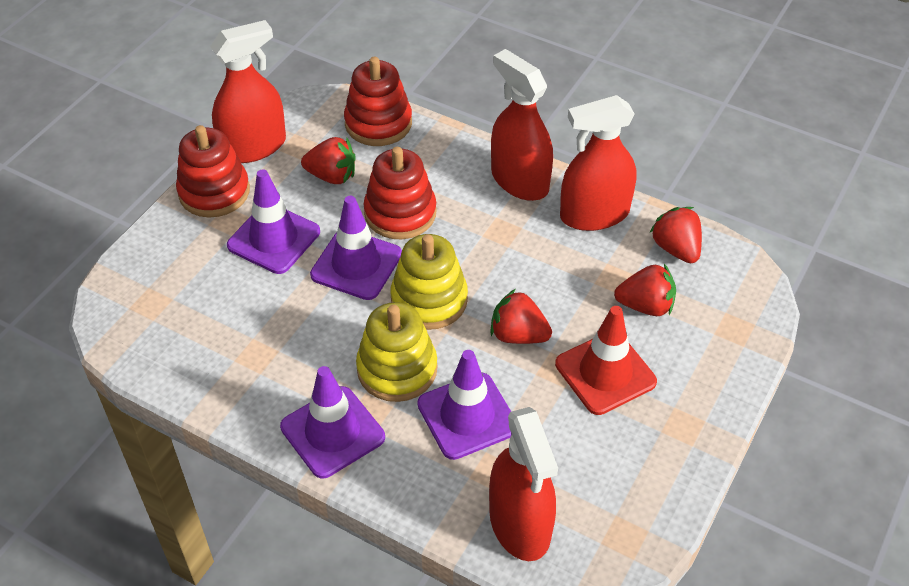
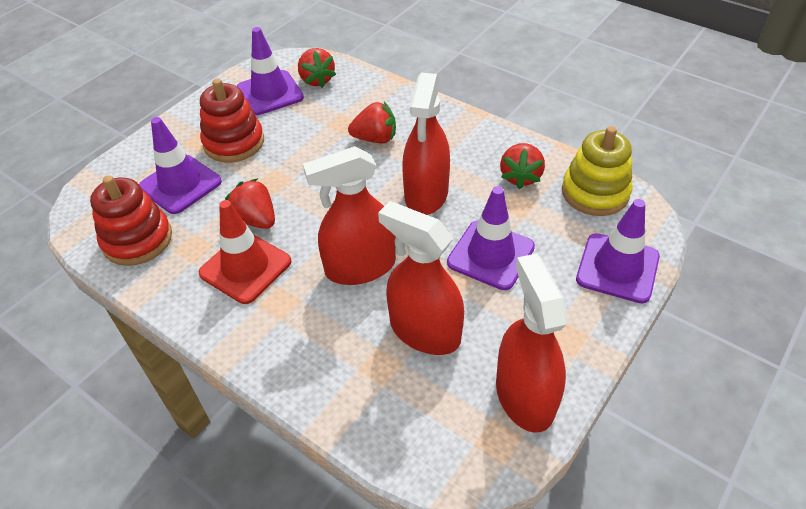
red stacking toy: 3 -> 2
yellow stacking toy: 2 -> 1

